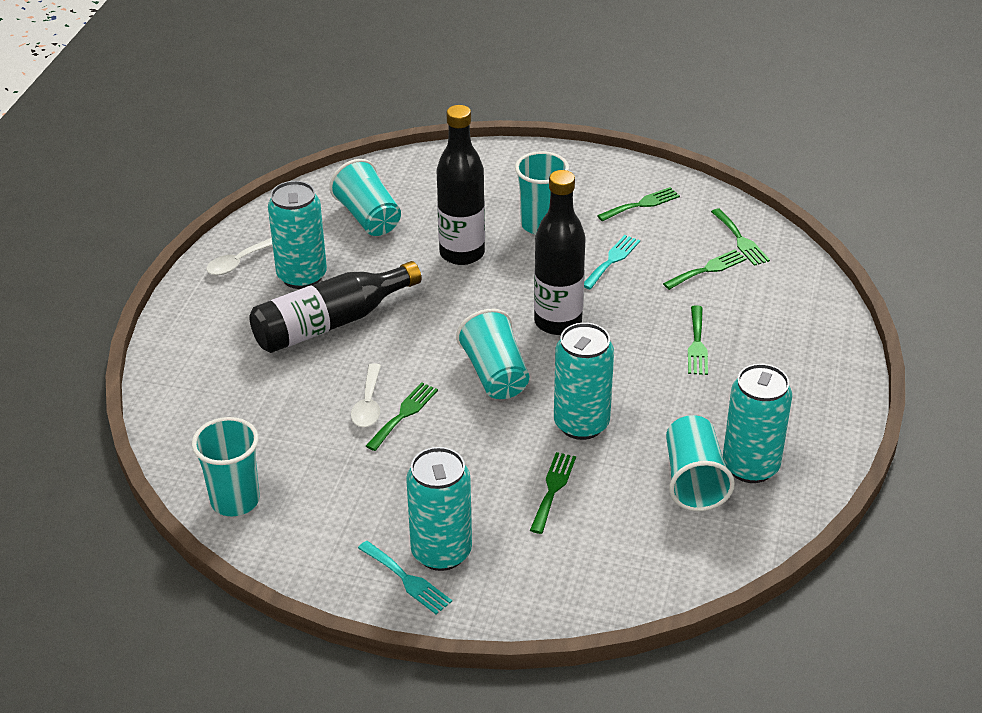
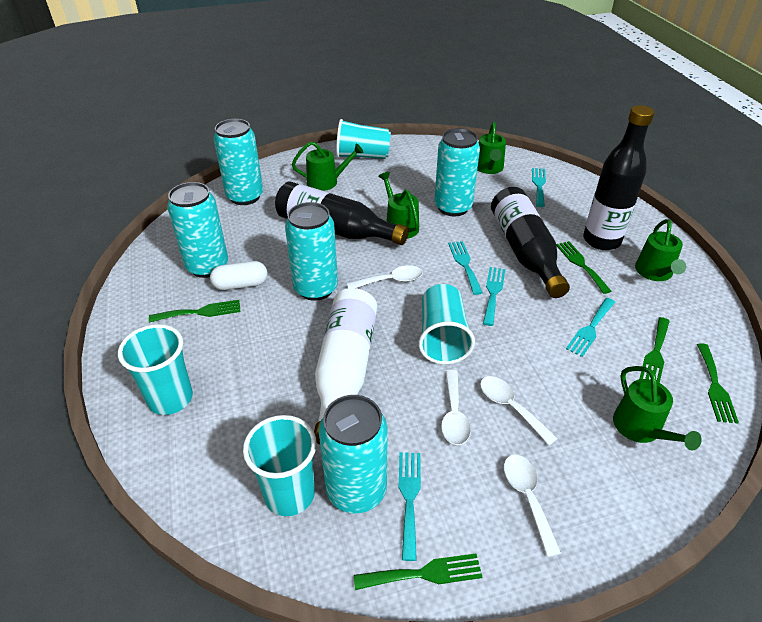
green fork: 6 -> 5
green watering can: 0 -> 5
turquoise can: 4 -> 5
turquoise cup: 5 -> 4
turquoise fork: 2 -> 5
white bottle: 0 -> 1
white capsule: 0 -> 1
white spoon: 2 -> 4

